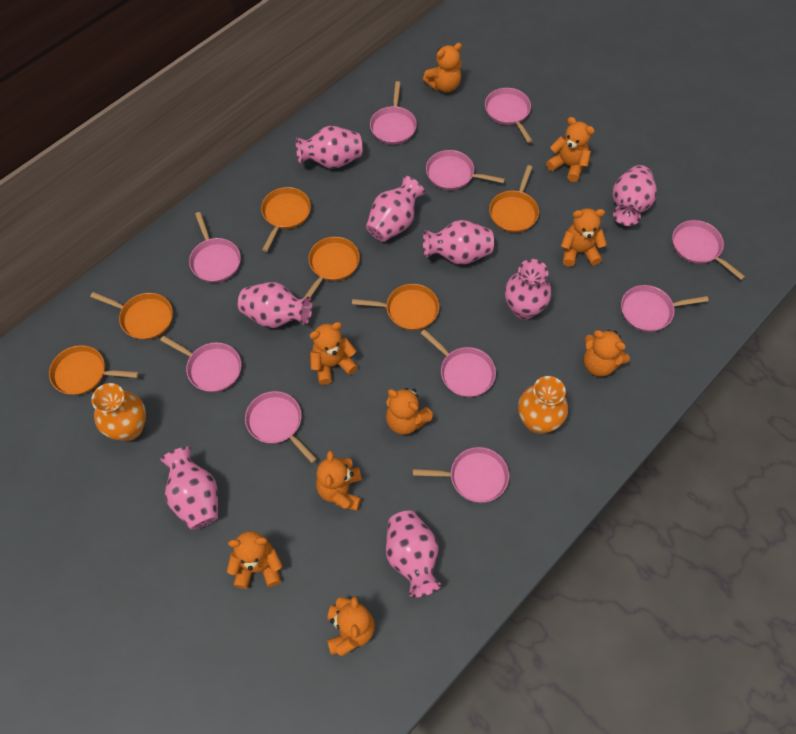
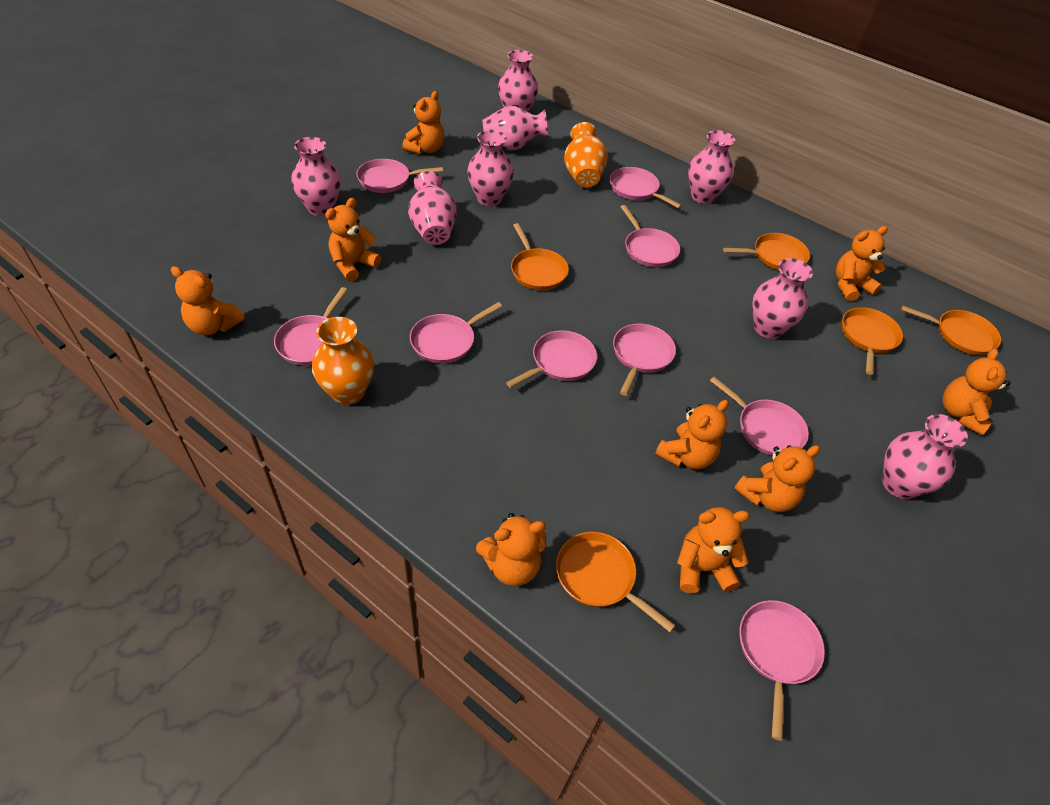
orange pan: 6 -> 5
pink pan: 10 -> 9

